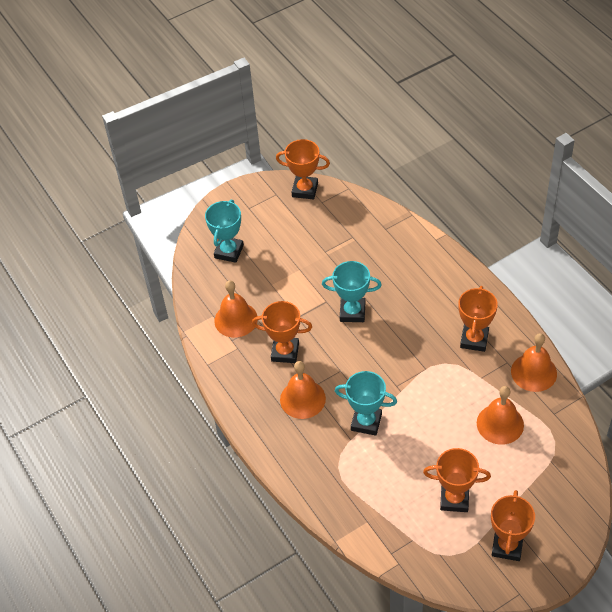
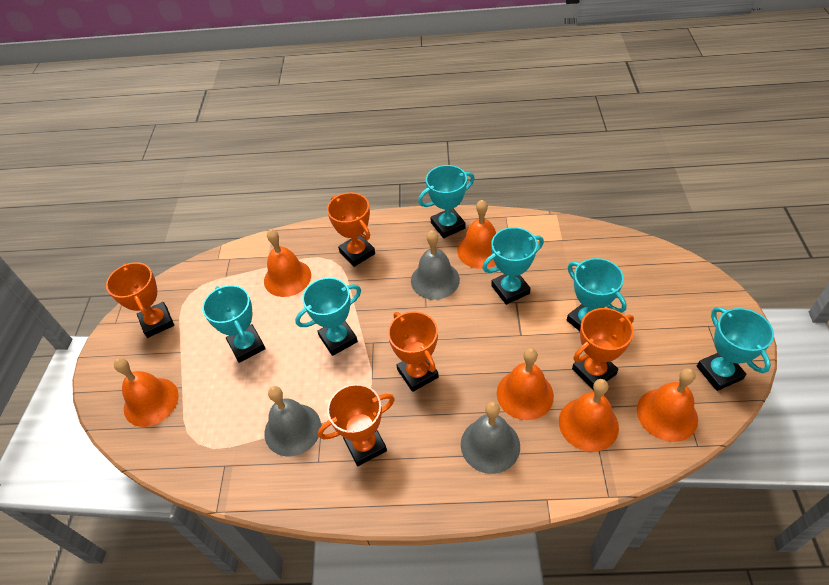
grey bell: 0 -> 3
orange bell: 4 -> 6
turquoise trophy: 3 -> 6

